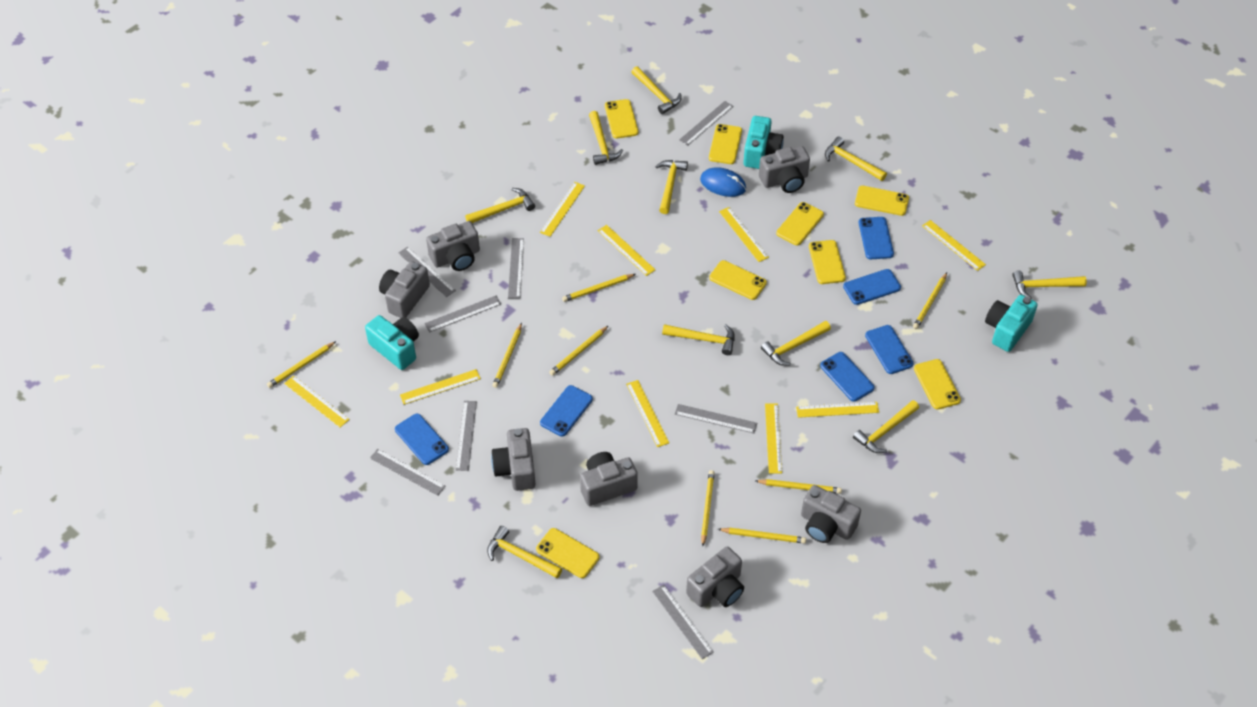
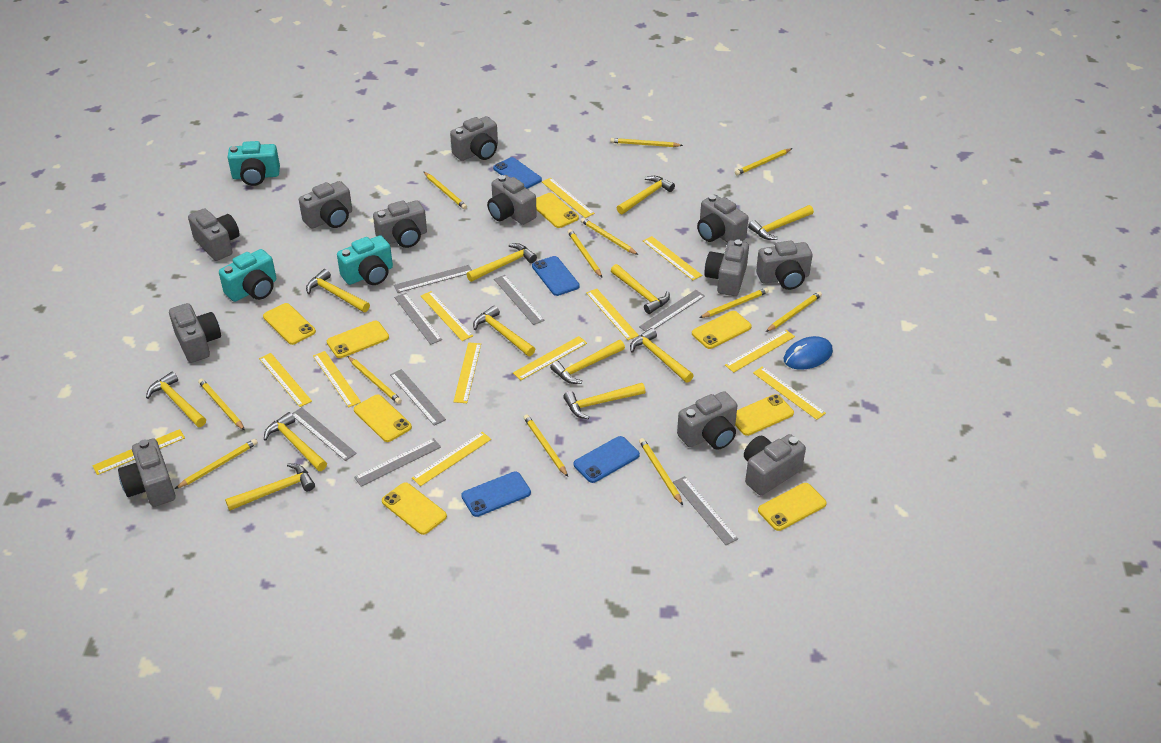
blue phone: 6 -> 4
grey camera: 7 -> 12
yellow hammer: 10 -> 12
yellow pencil: 8 -> 12
yellow ruler: 9 -> 12

